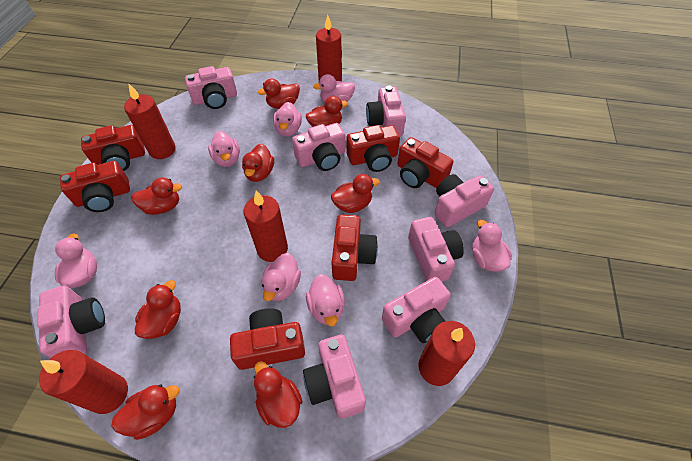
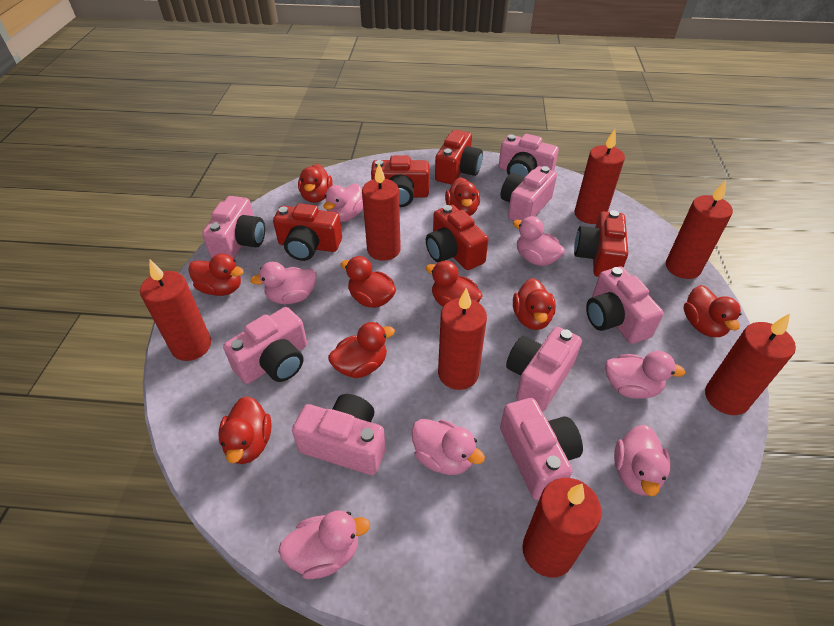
red camera: 6 -> 5
red candle: 5 -> 7
red duck: 8 -> 9

